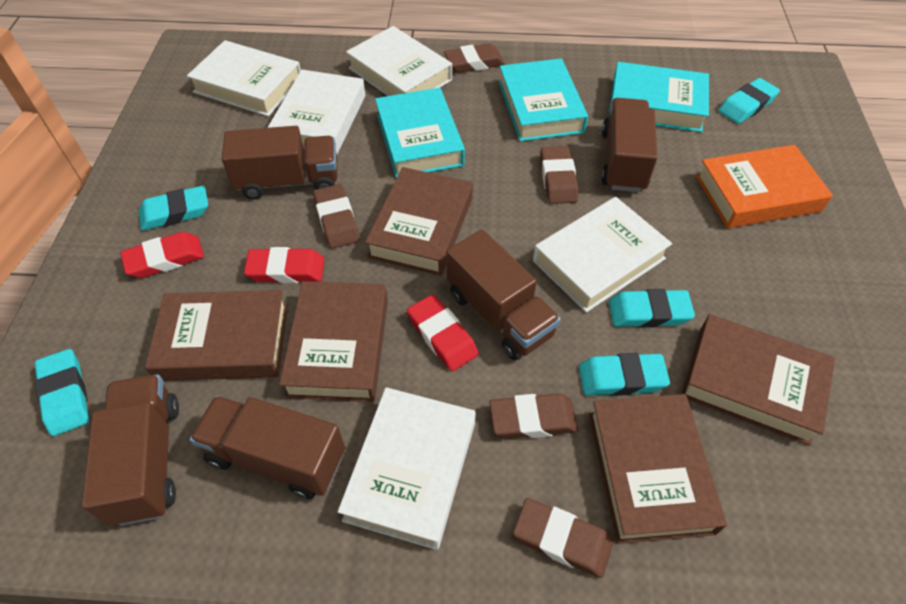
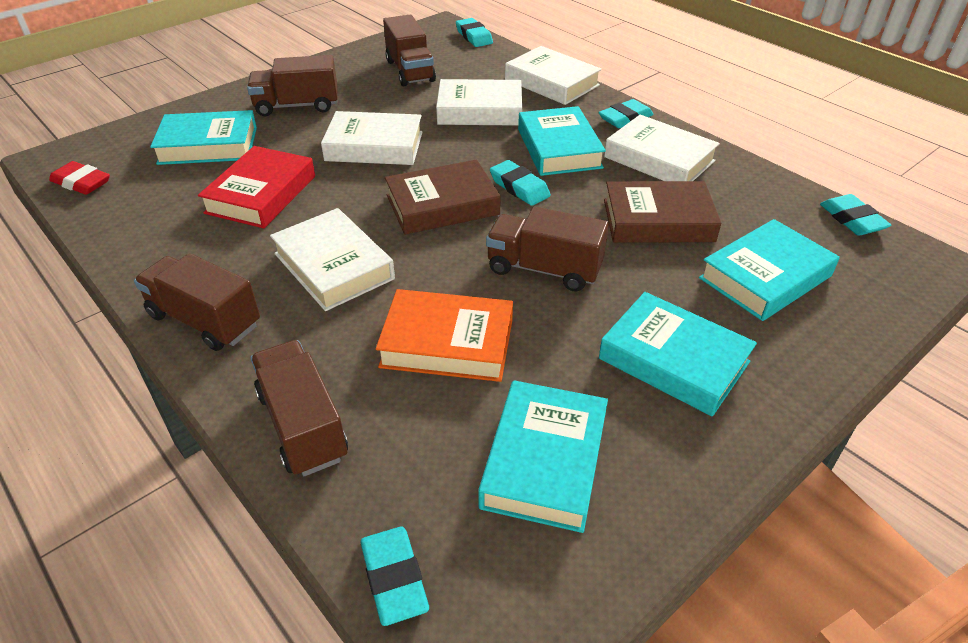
brown book: 5 -> 2
brown eraser: 5 -> 0
red book: 0 -> 1
red eraser: 3 -> 1
turquoise book: 3 -> 5

